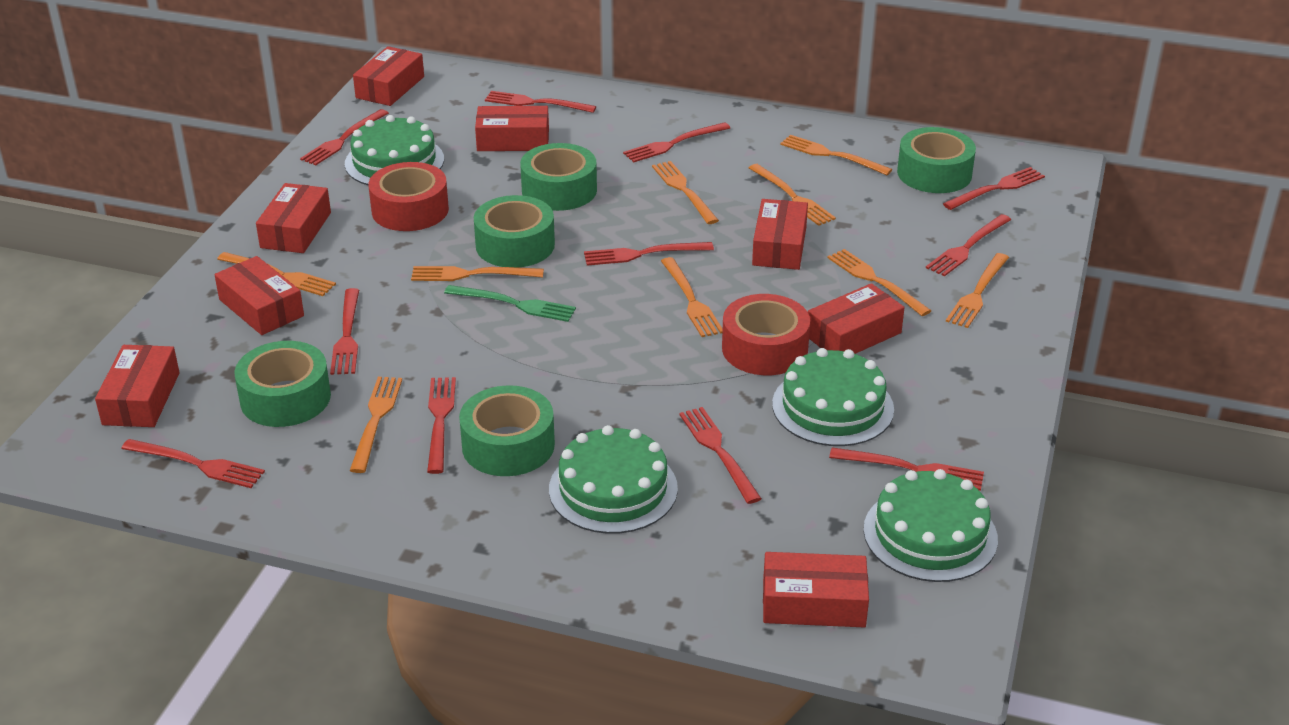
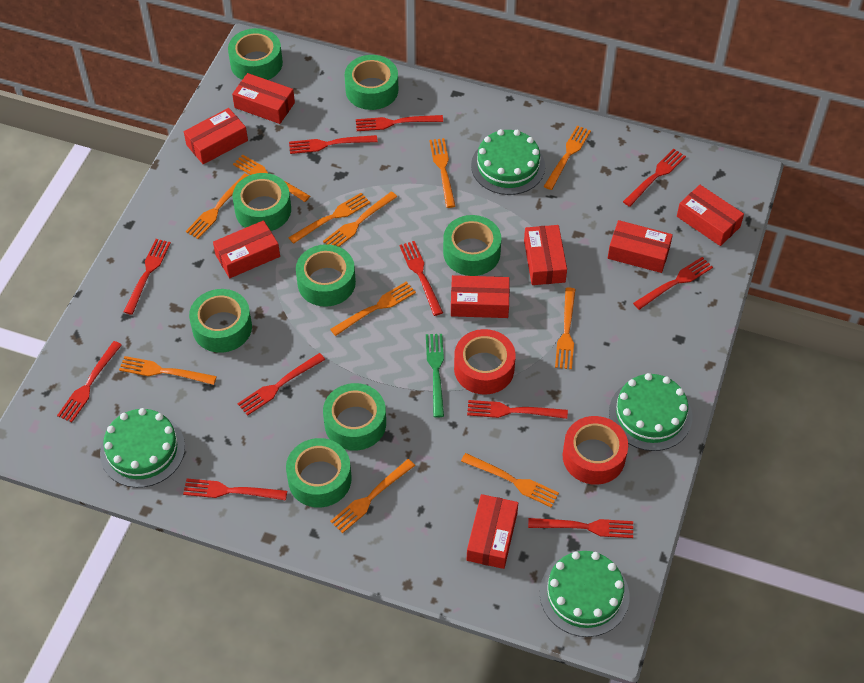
green tape: 5 -> 8
orange fork: 9 -> 11

